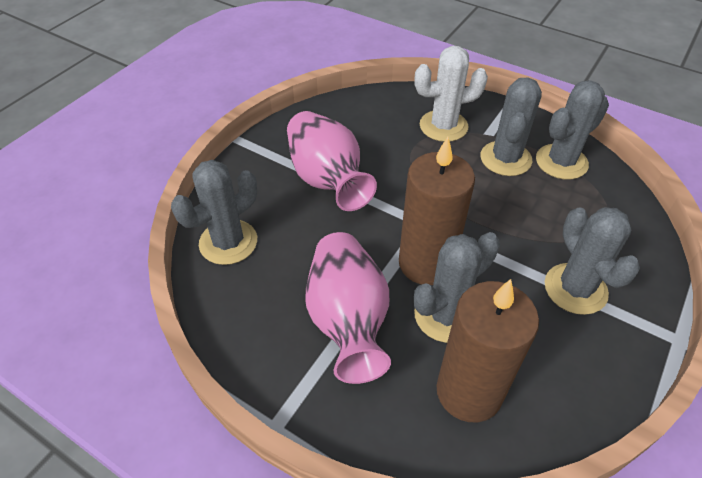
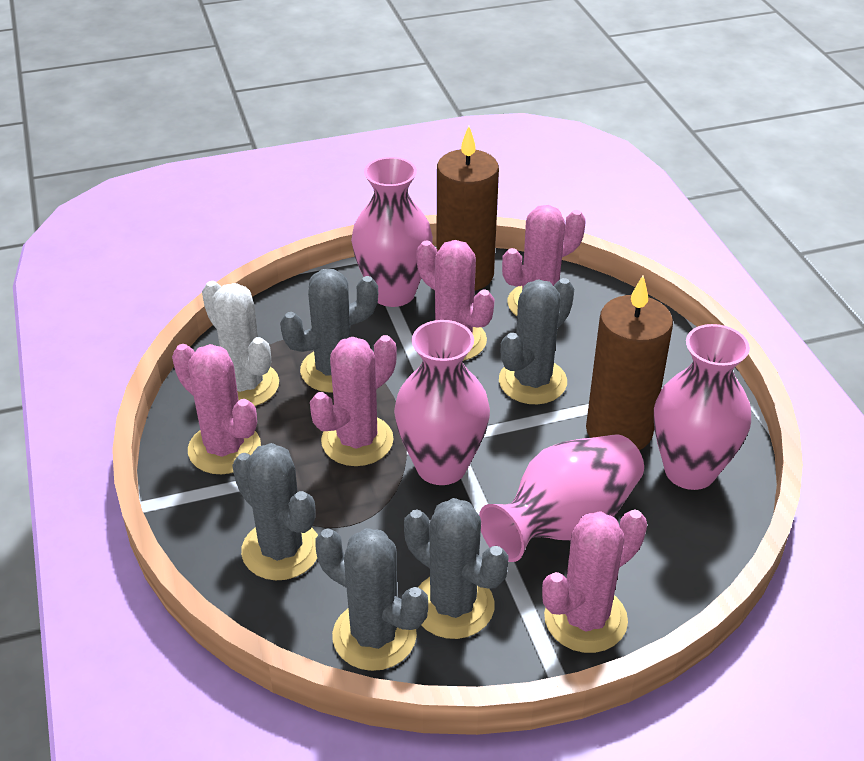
pink cactus: 0 -> 5
pink vase: 2 -> 4

